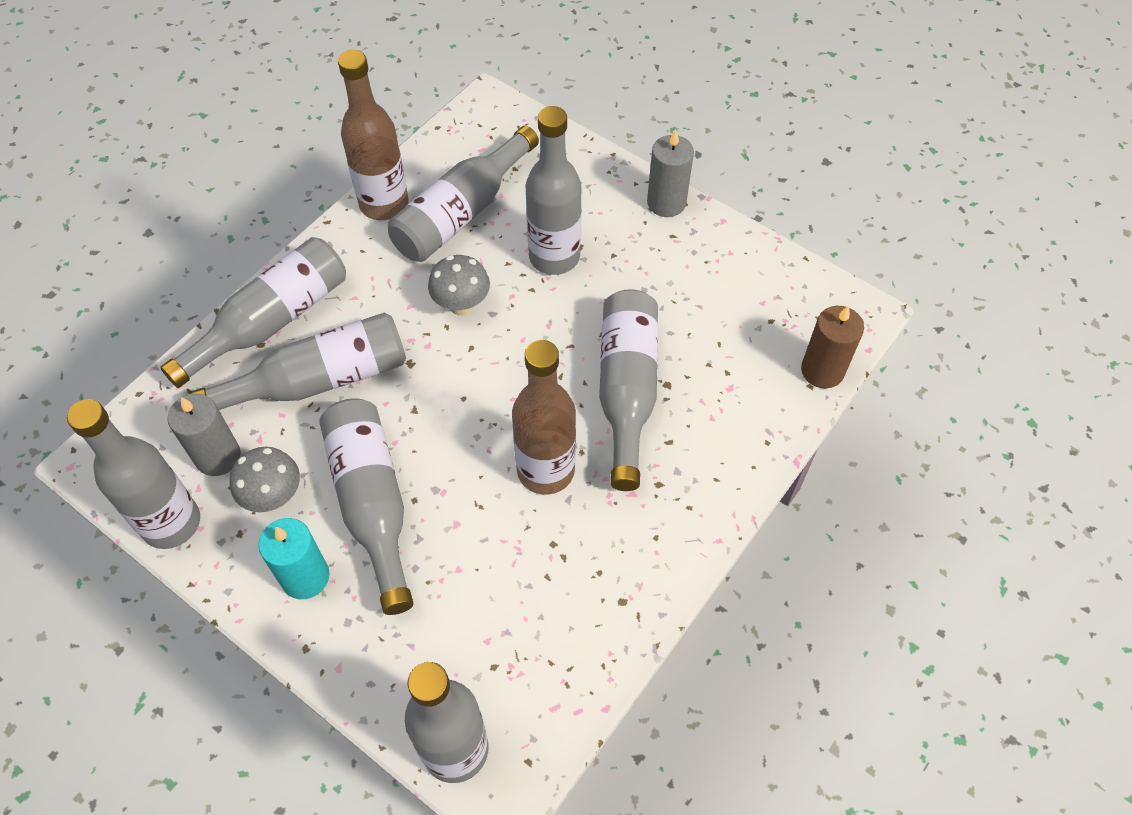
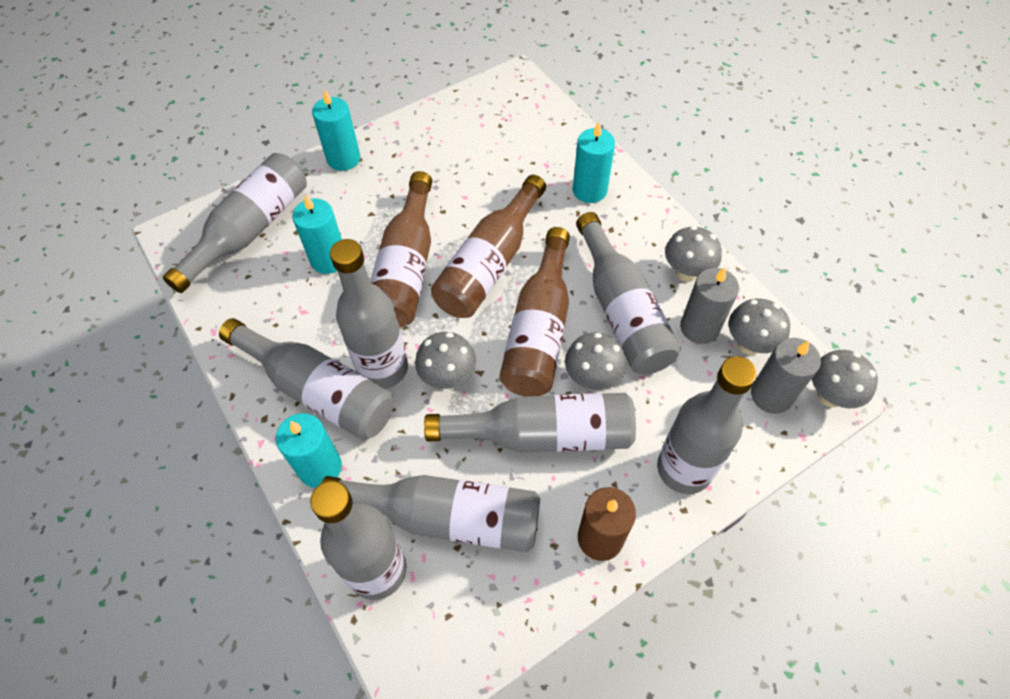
brown bottle: 2 -> 3
grey mushroom: 2 -> 5
turquoise candle: 1 -> 4

